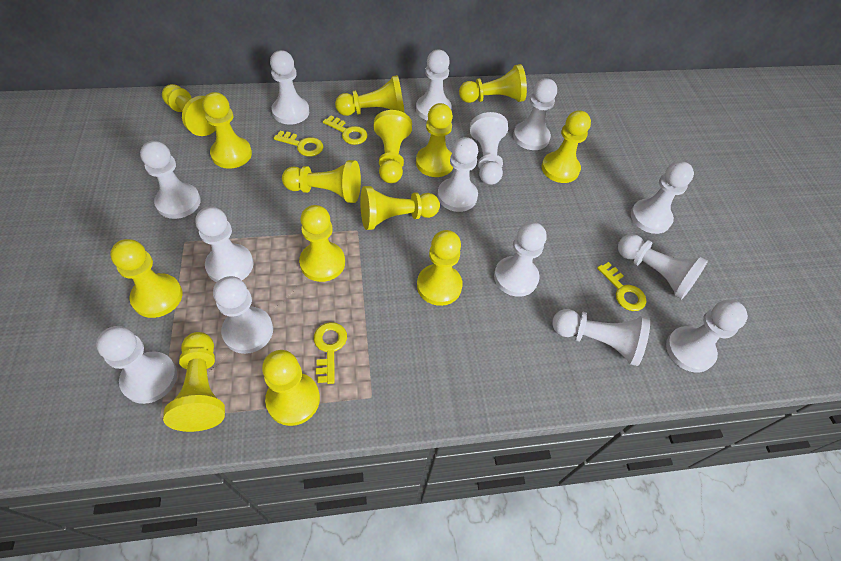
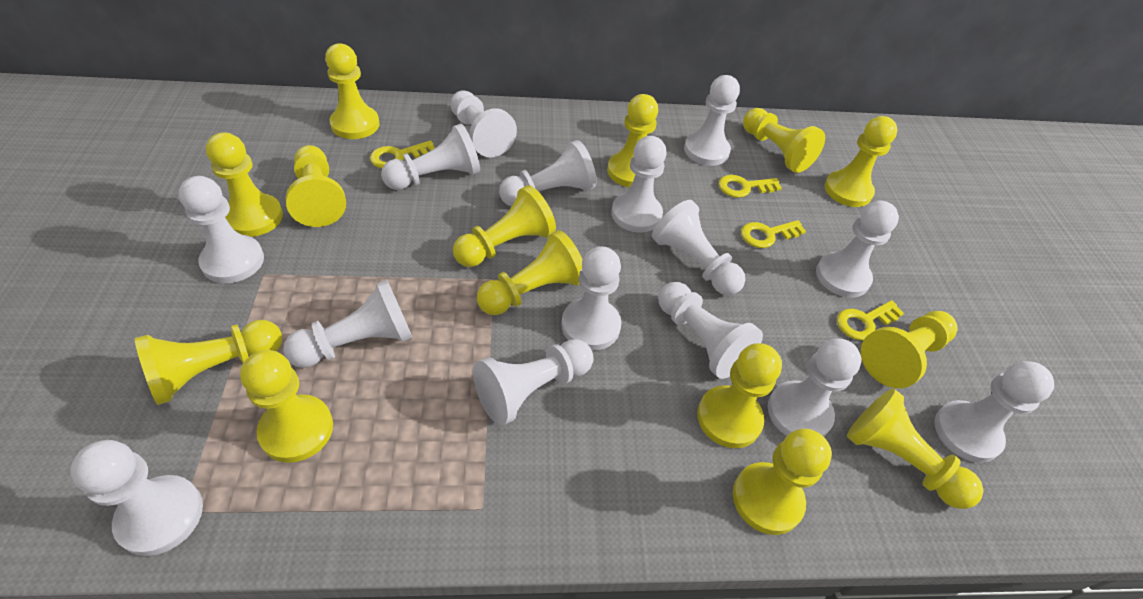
white pawn: 14 -> 15

